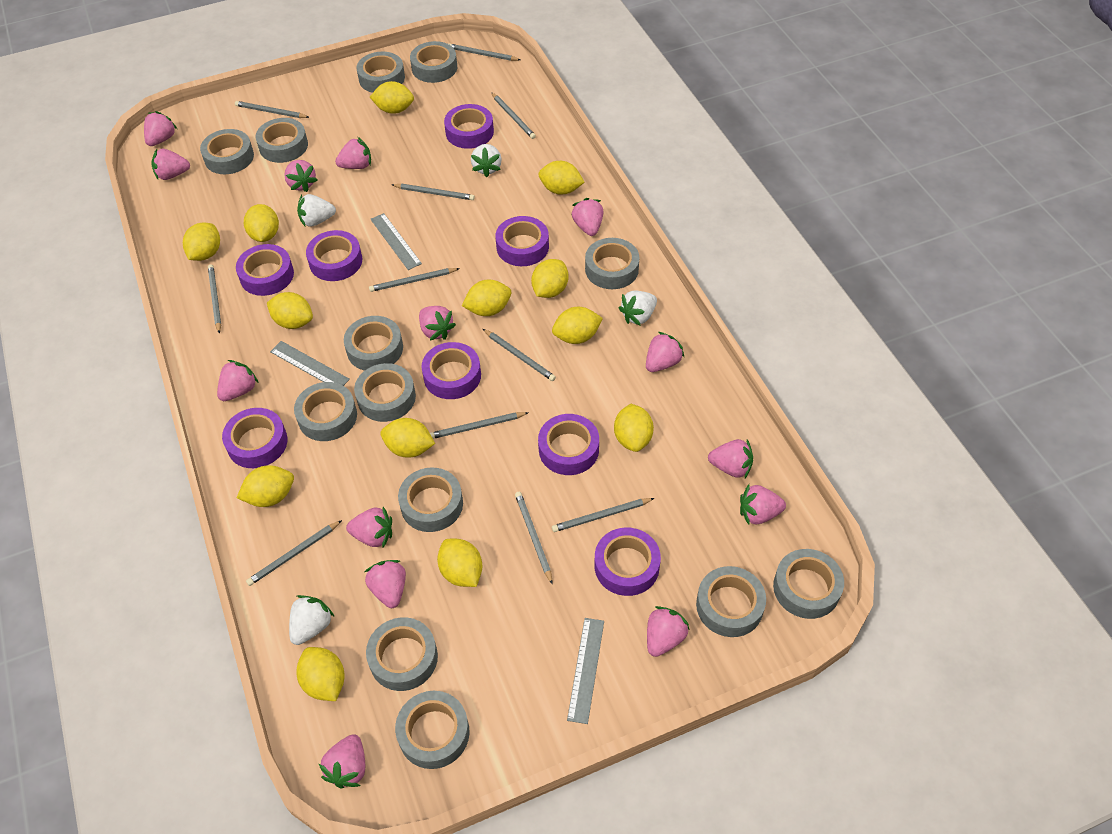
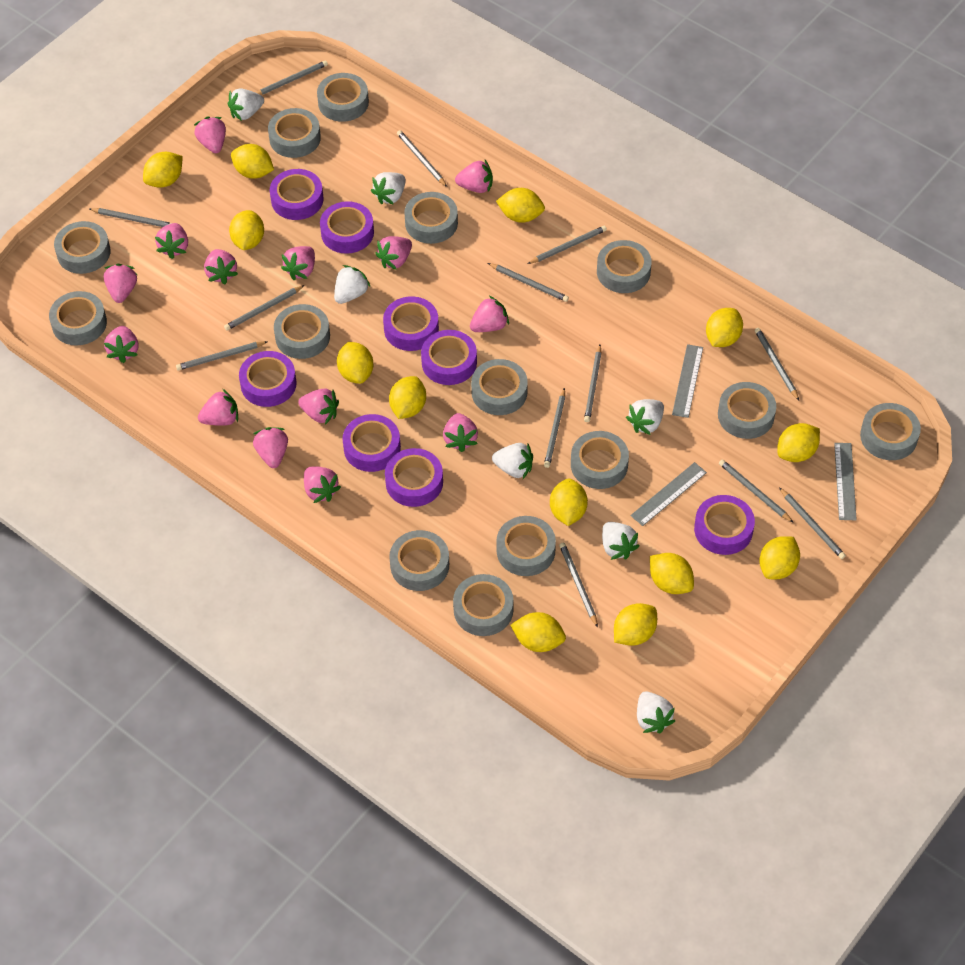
grey pencil: 11 -> 13
grey tape: 13 -> 14
white strawberry: 4 -> 7

